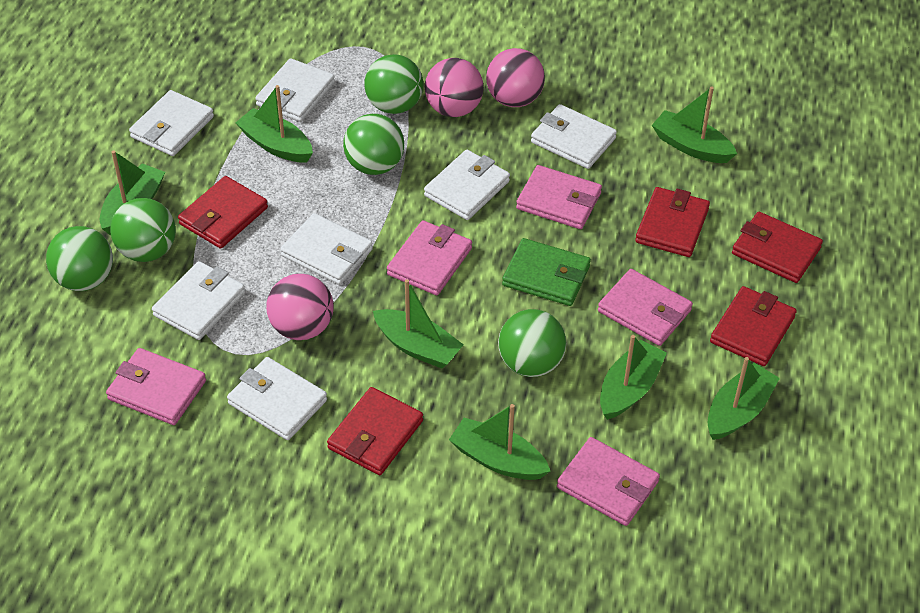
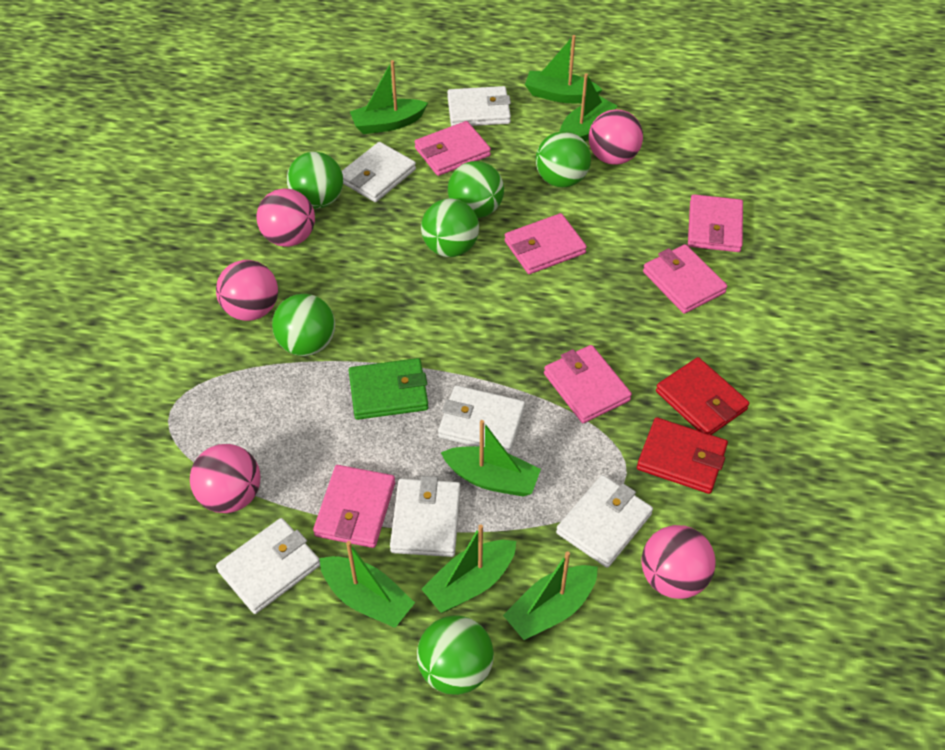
green ball: 5 -> 6
pink ball: 3 -> 5
pink wallet: 5 -> 6
red wallet: 5 -> 2
white wallet: 7 -> 6

